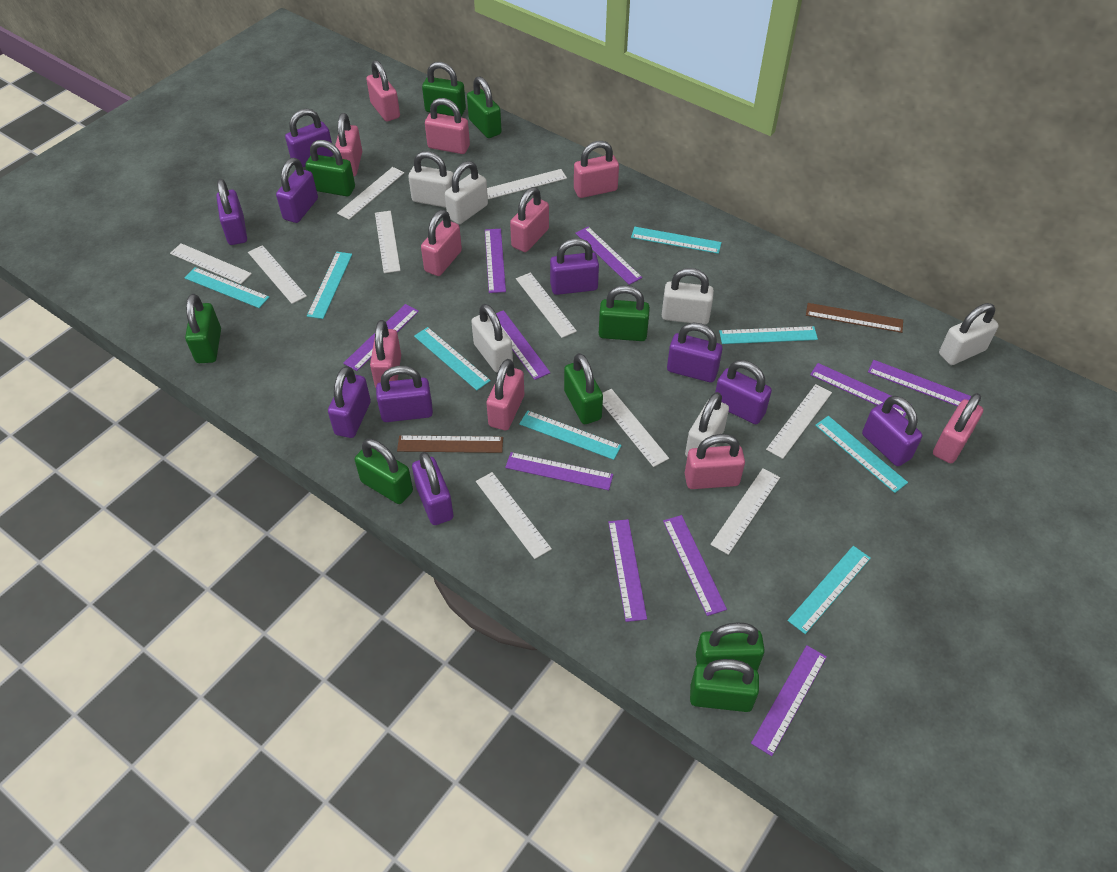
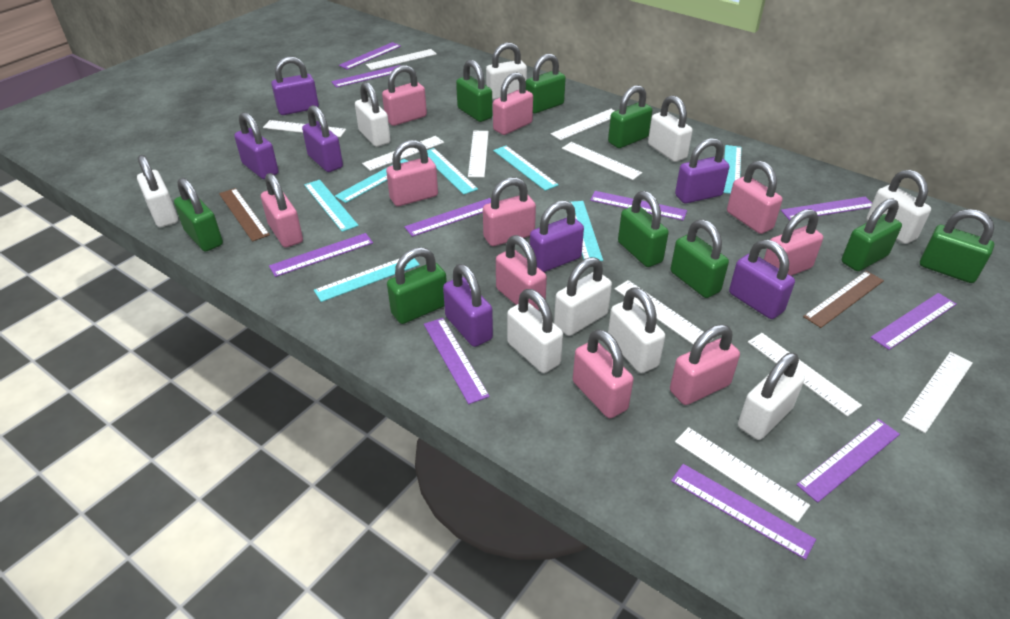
purple padlock: 10 -> 7
turquoise ruler: 8 -> 7
white padlock: 6 -> 9

